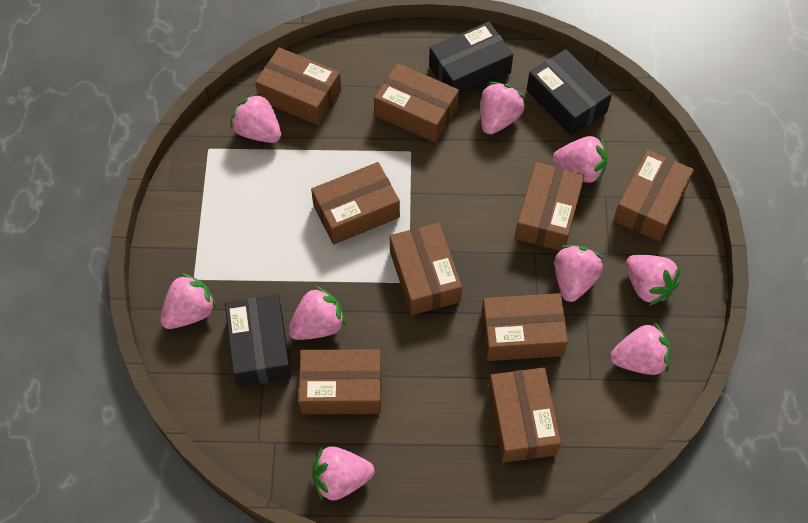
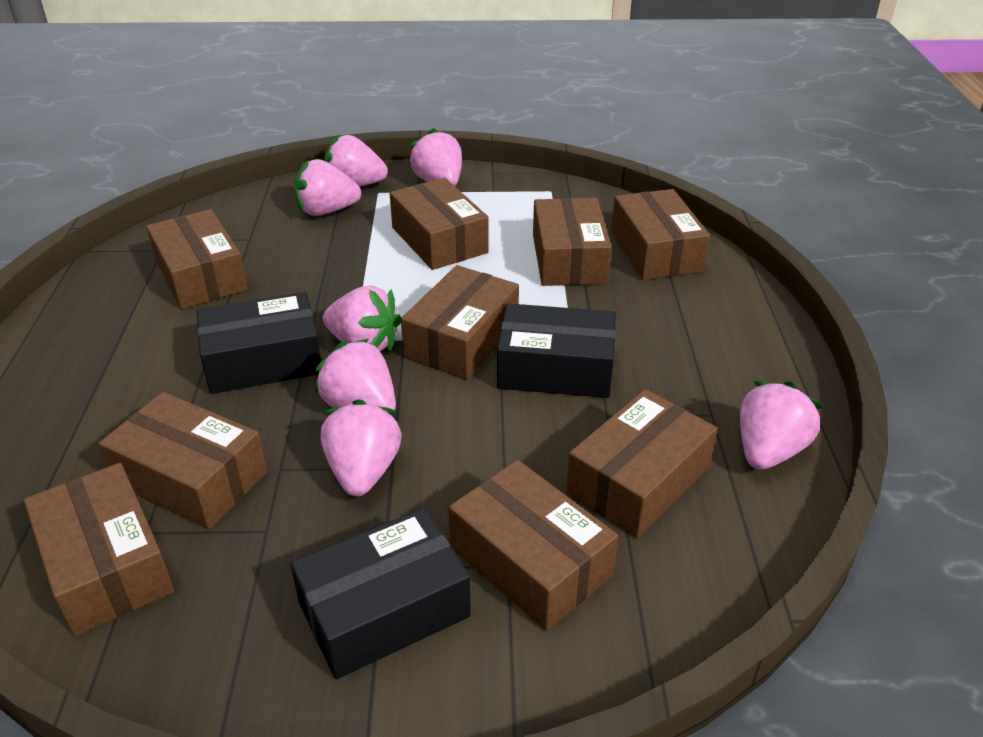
pink strawberry: 9 -> 7

